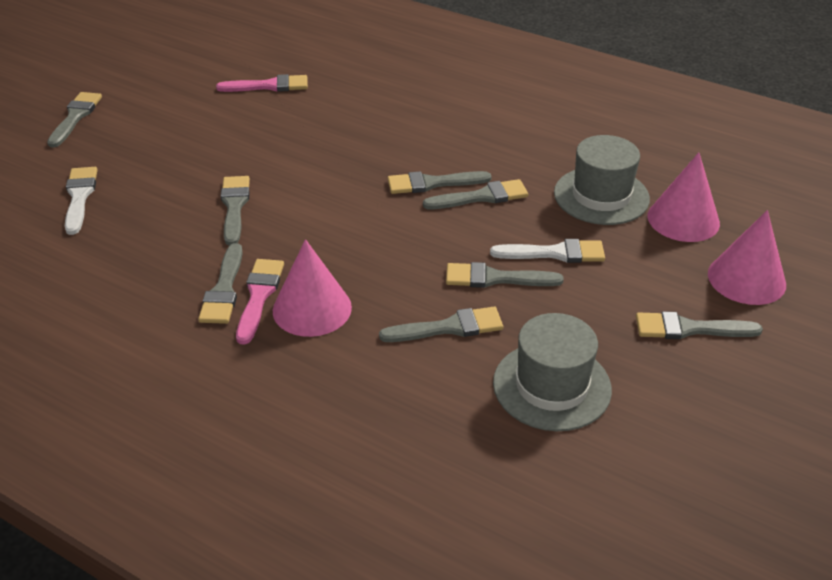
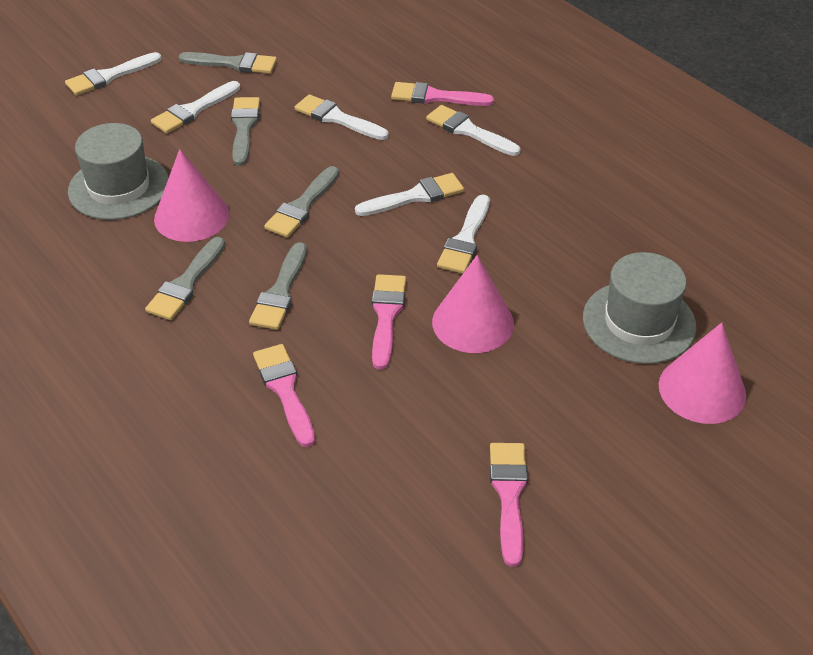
grey brush: 8 -> 5
pink brush: 2 -> 4
white brush: 2 -> 6

